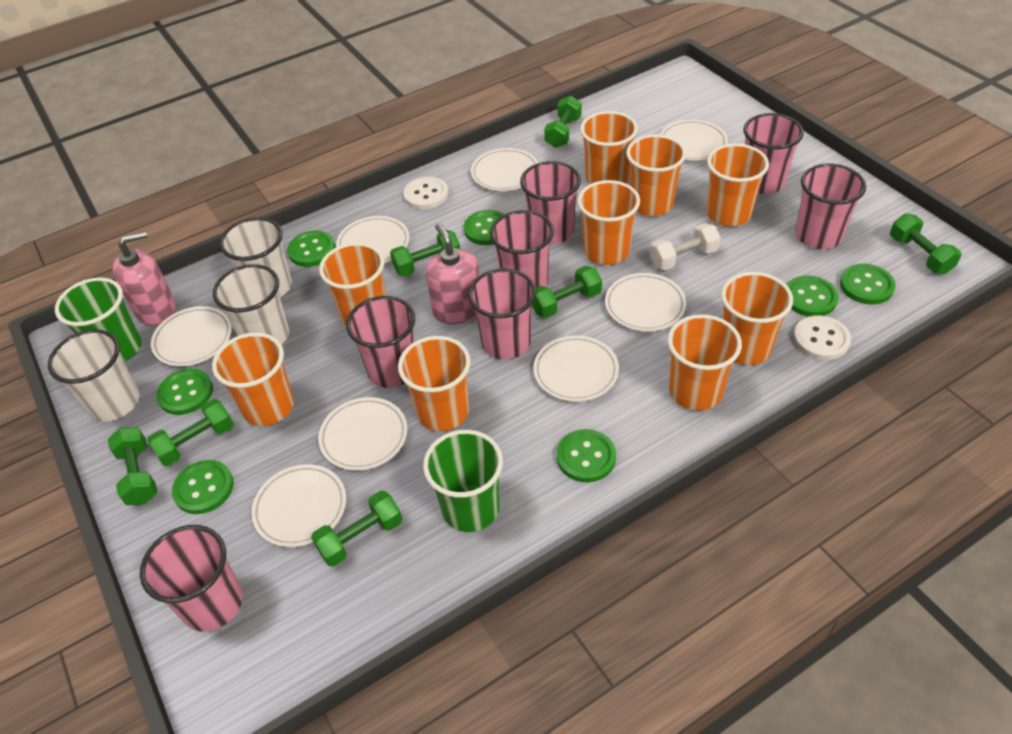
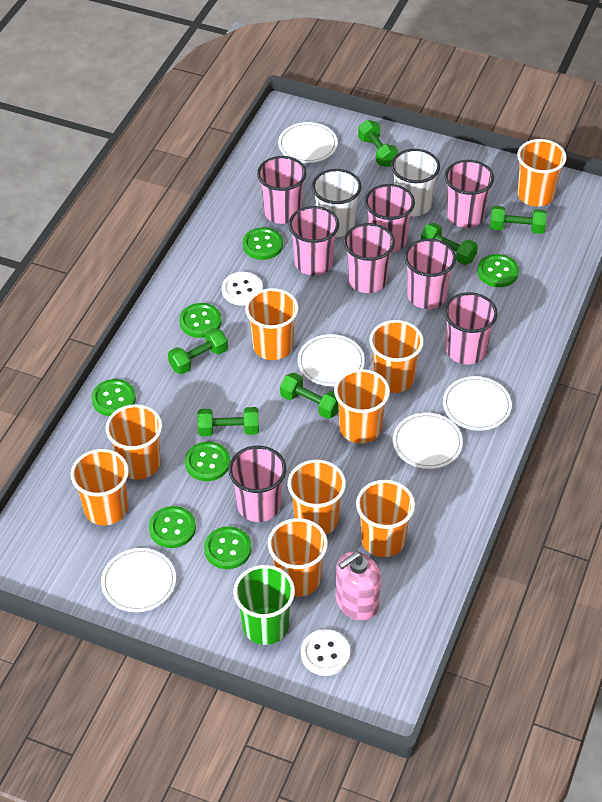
green cup: 2 -> 1
green dumbbell: 7 -> 6
pink cup: 7 -> 8
pink soap dispenser: 2 -> 1
white cup: 3 -> 2
white dumbbell: 1 -> 0
white plate: 8 -> 5

